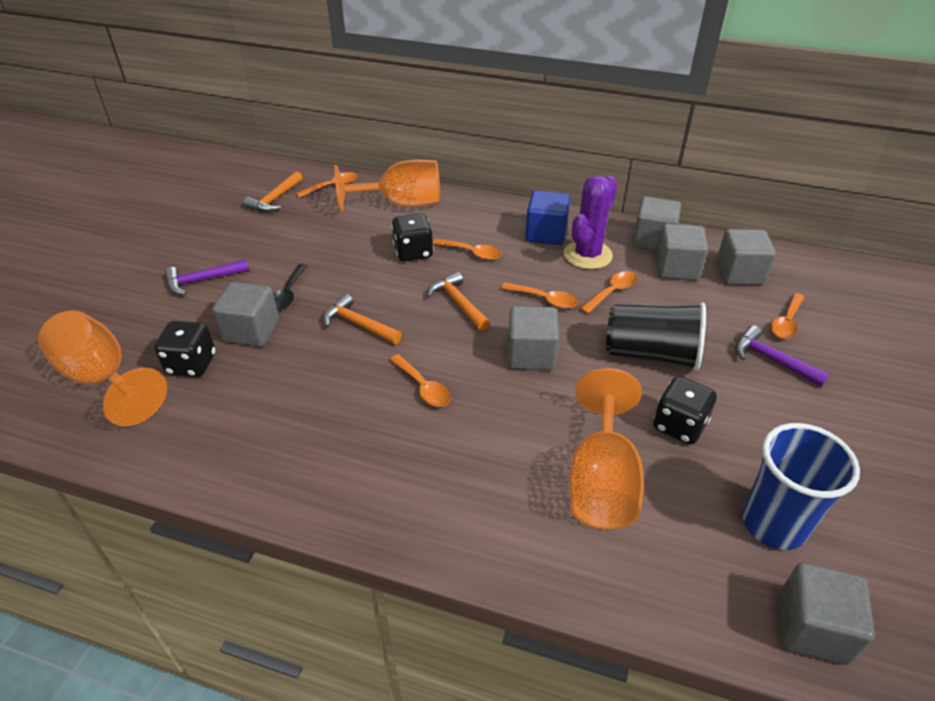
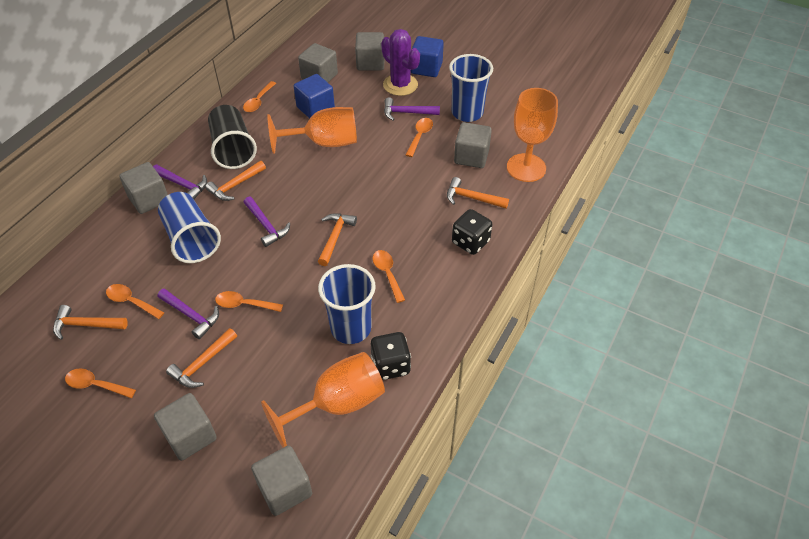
black dice: 3 -> 2
black spoon: 1 -> 0
blue cube: 1 -> 2
blue cup: 1 -> 3
orange hammer: 3 -> 5
purple hammer: 2 -> 4

